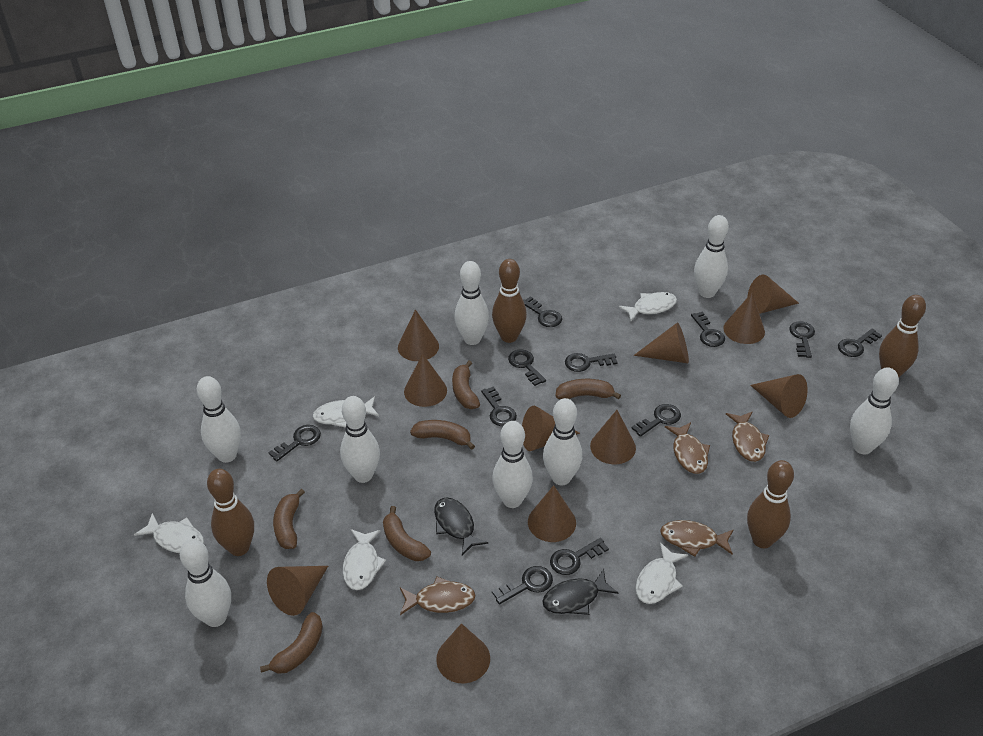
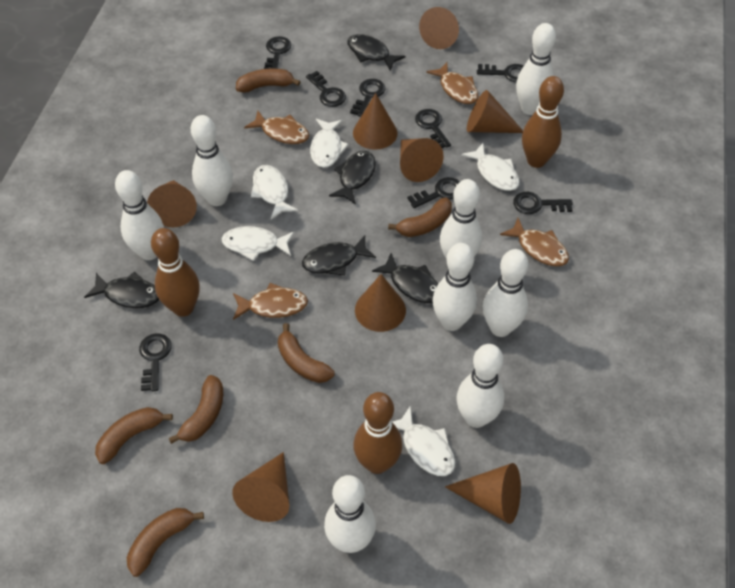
black fish: 2 -> 5
black key: 11 -> 8
brown bowling pin: 4 -> 3
brown cone: 11 -> 8

